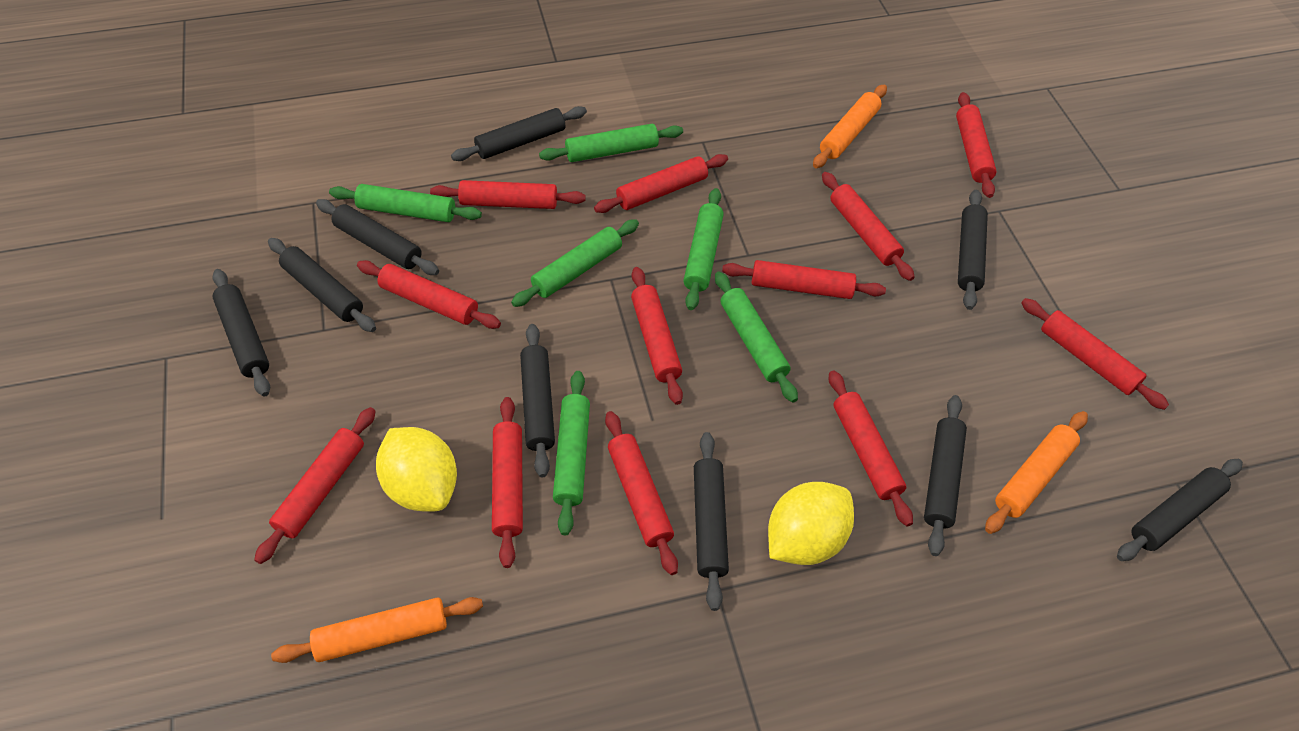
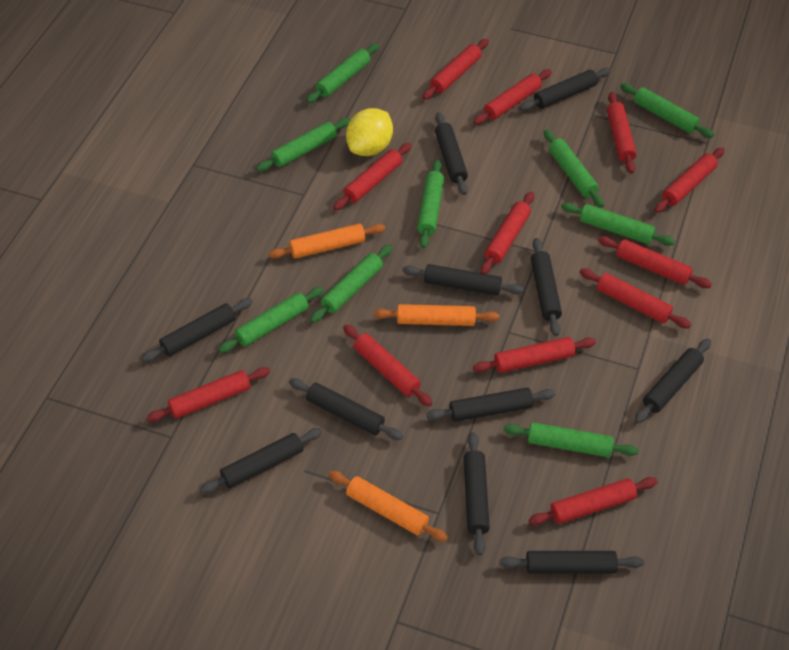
black rolling pin: 9 -> 11
green rolling pin: 6 -> 9
yellow lemon: 2 -> 1

